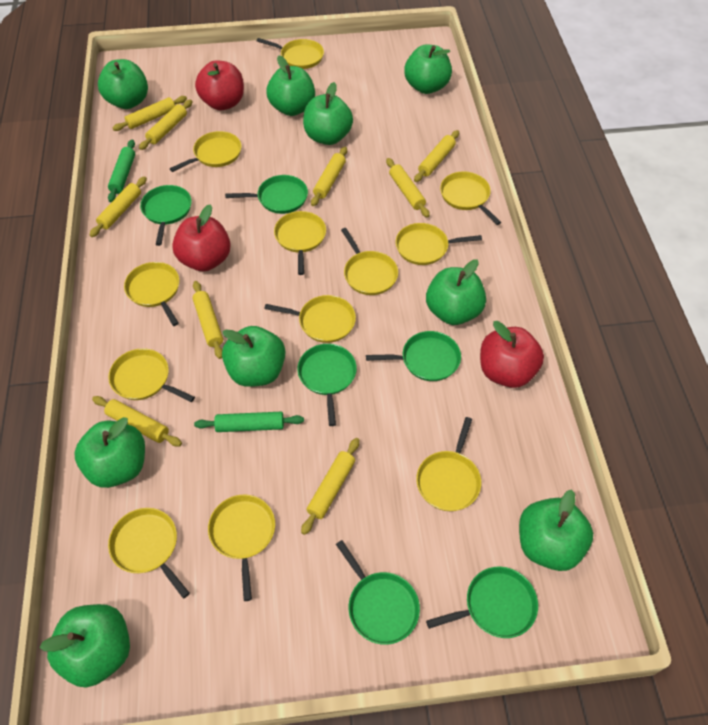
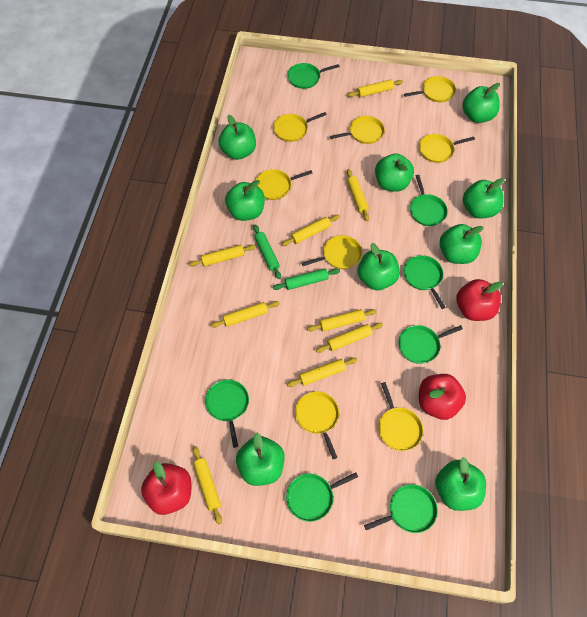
green pan: 6 -> 7
yellow pan: 12 -> 8

